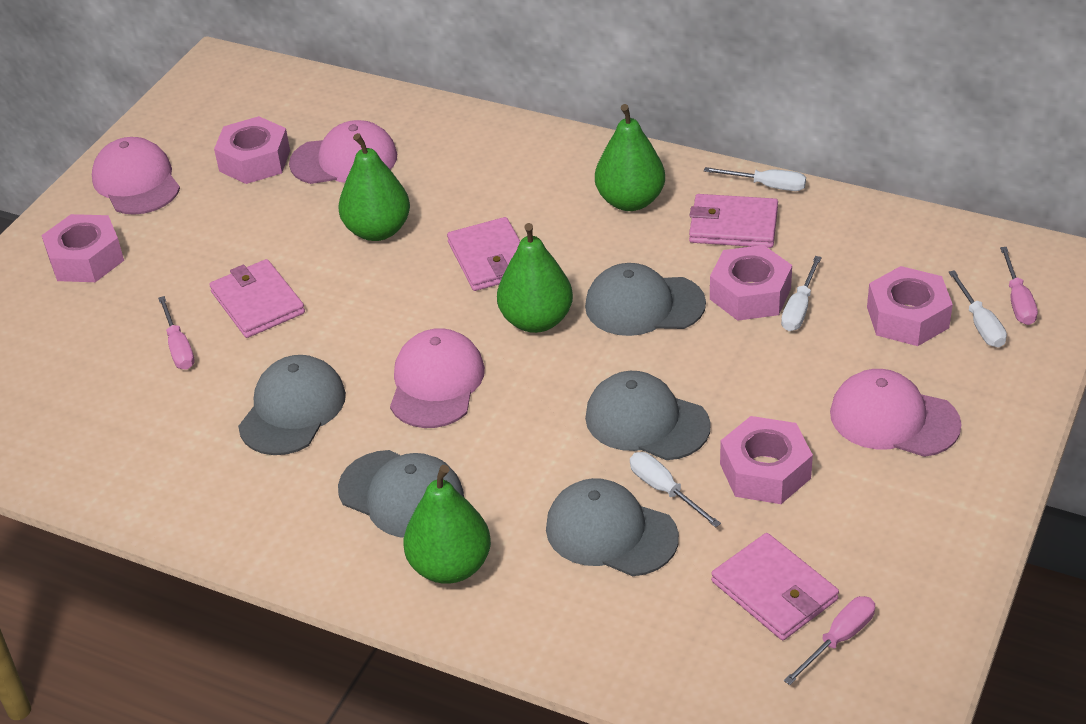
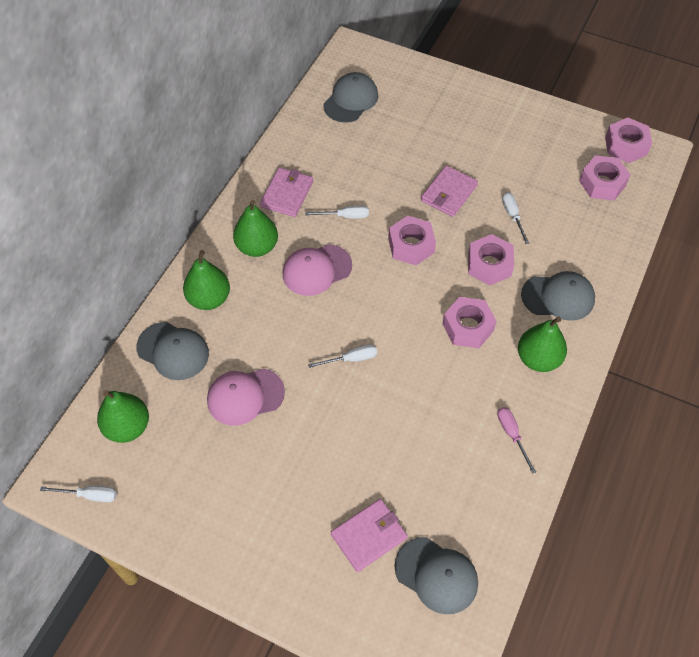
grey cap: 5 -> 4
pink cap: 4 -> 2
pink screwdriver: 3 -> 1
pink wallet: 4 -> 3

